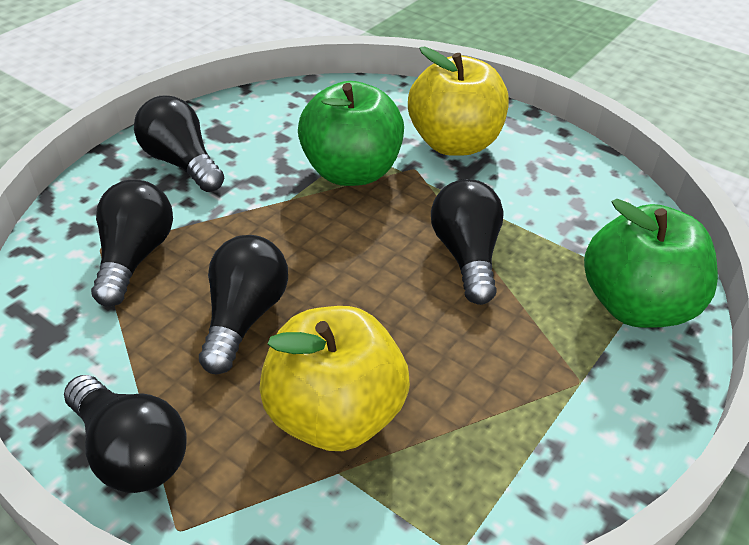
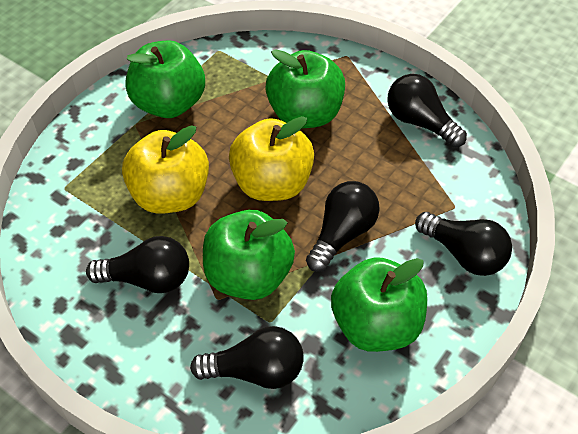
green apple: 2 -> 4

